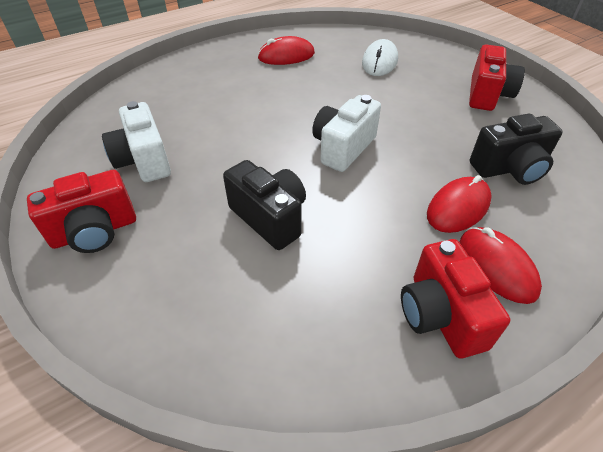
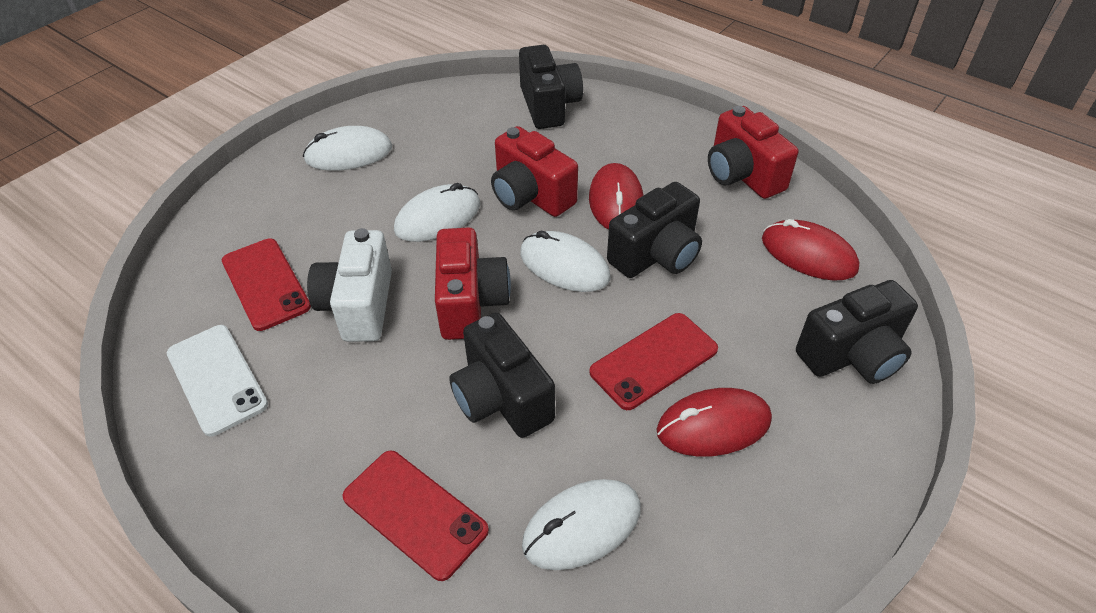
black camera: 2 -> 4
red phone: 0 -> 3
white camera: 2 -> 1
white mouse: 1 -> 4
white phone: 0 -> 1

